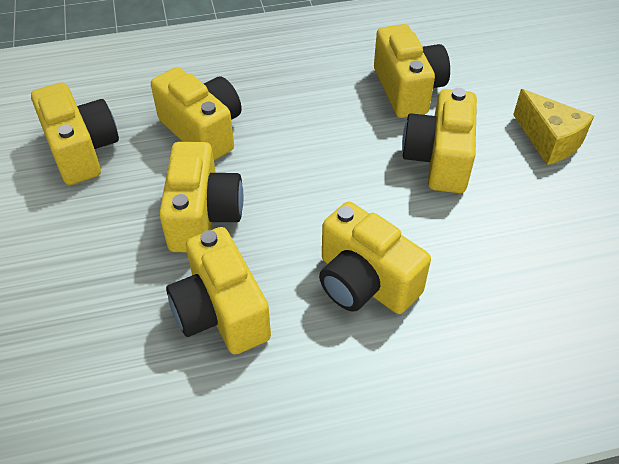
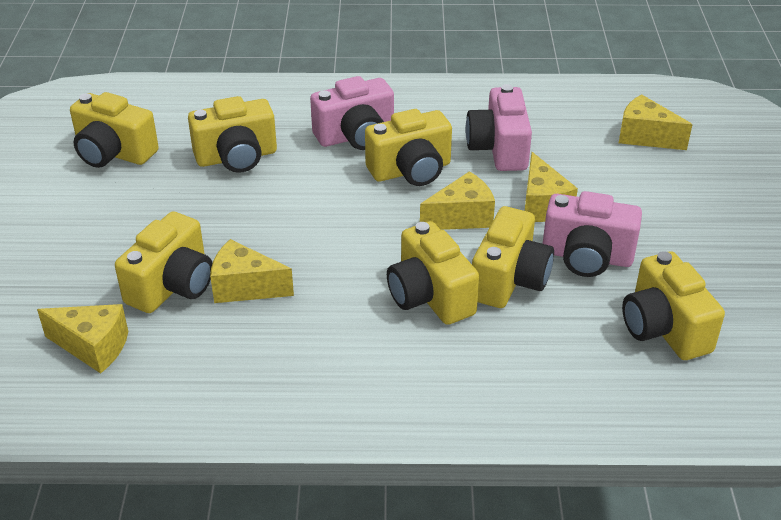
pink camera: 0 -> 3
yellow cheese: 1 -> 5

